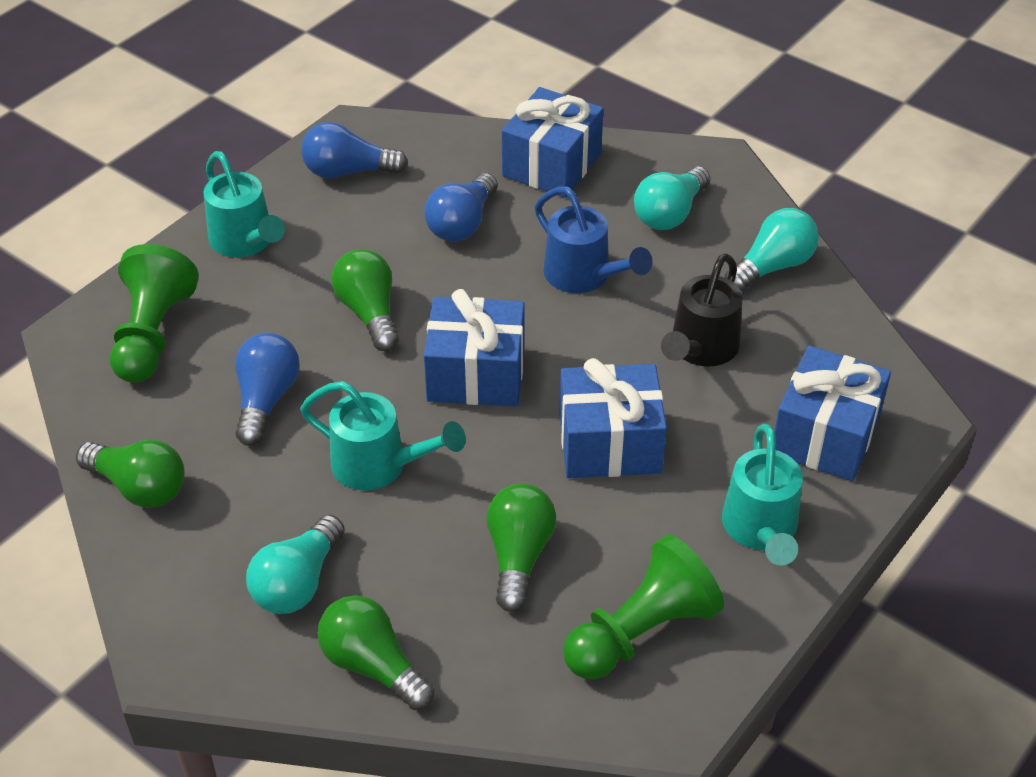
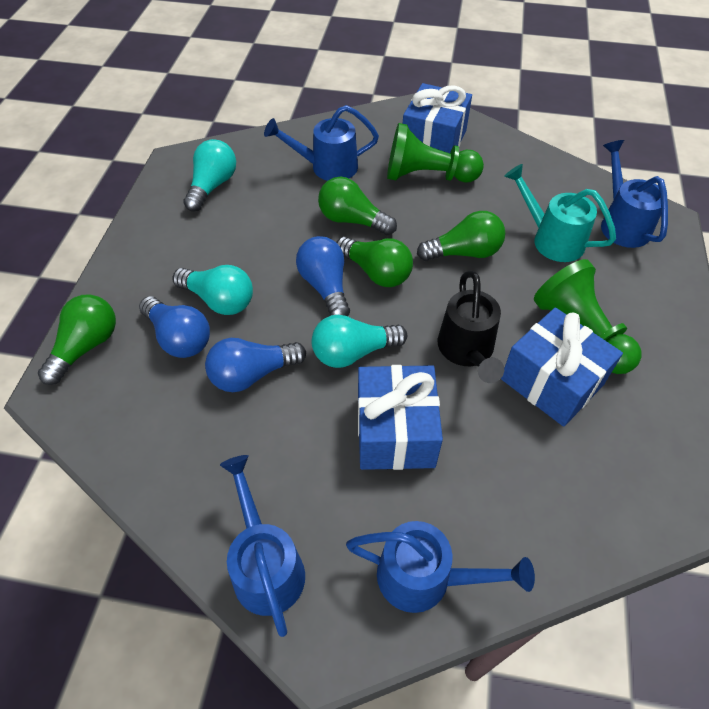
blue gift: 4 -> 3
blue watering can: 1 -> 4
turquoise watering can: 3 -> 1

